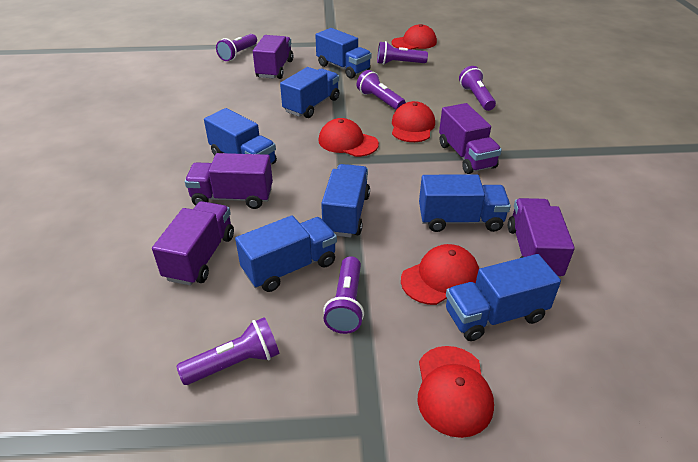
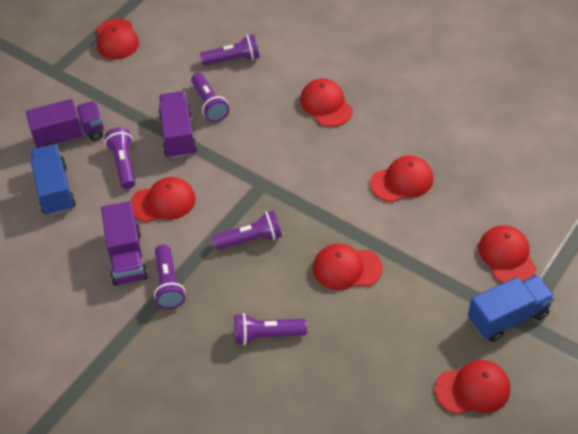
blue truck: 7 -> 2
purple truck: 5 -> 3
red cap: 5 -> 7

